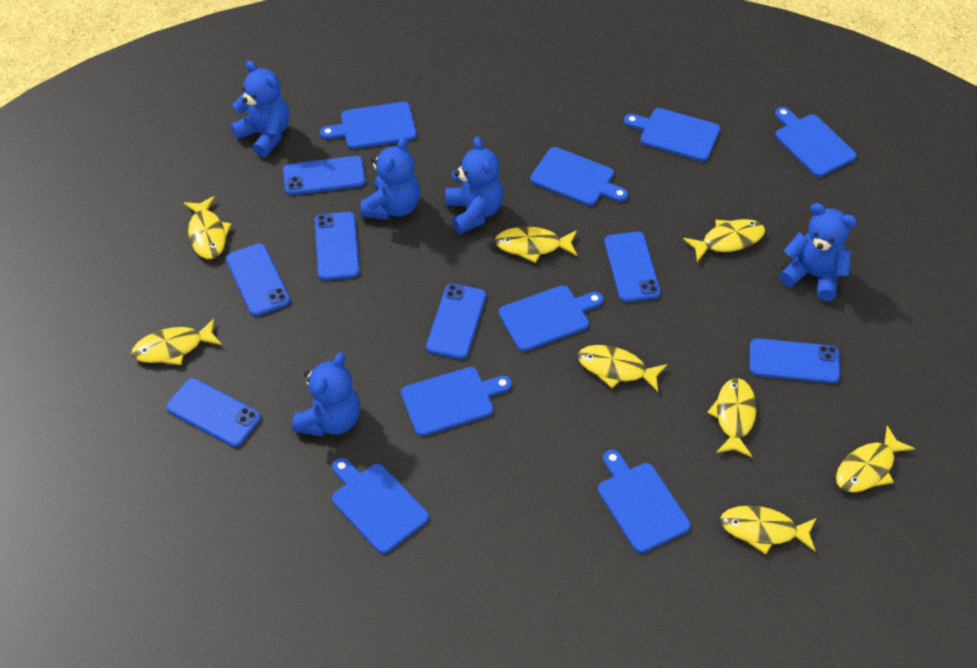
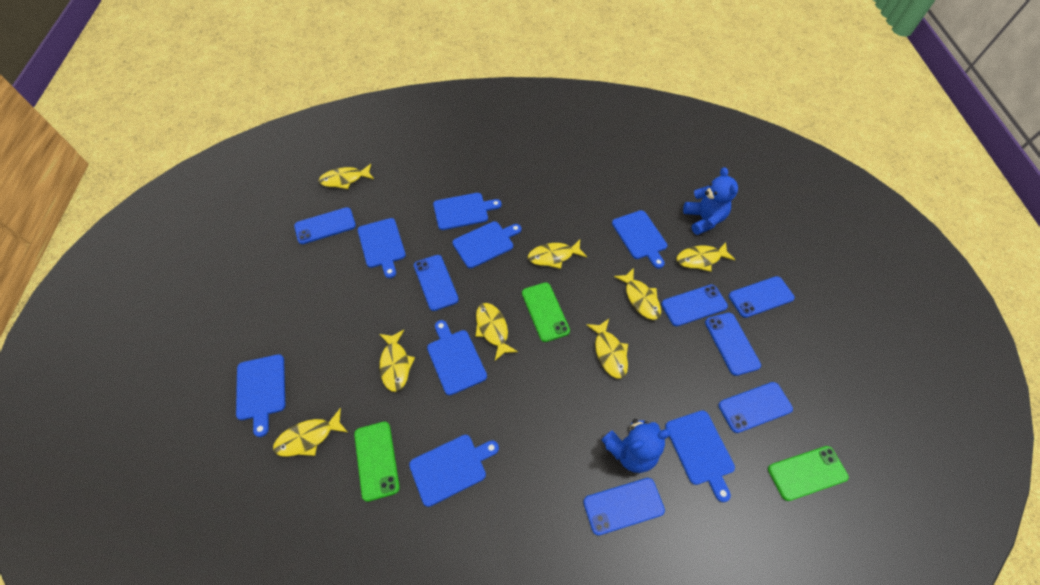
blue teddy bear: 5 -> 2
green phone: 0 -> 3

